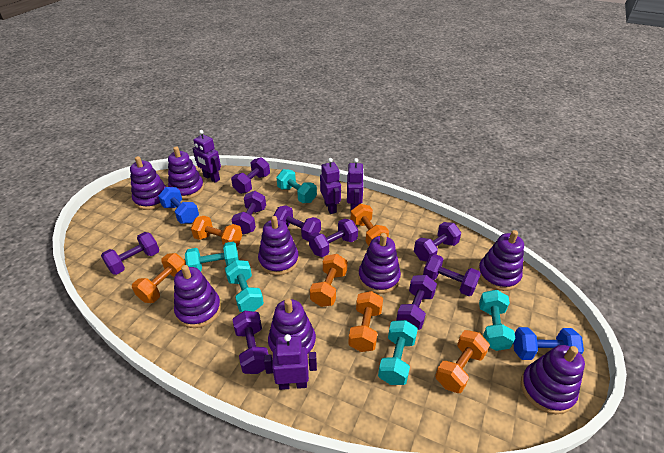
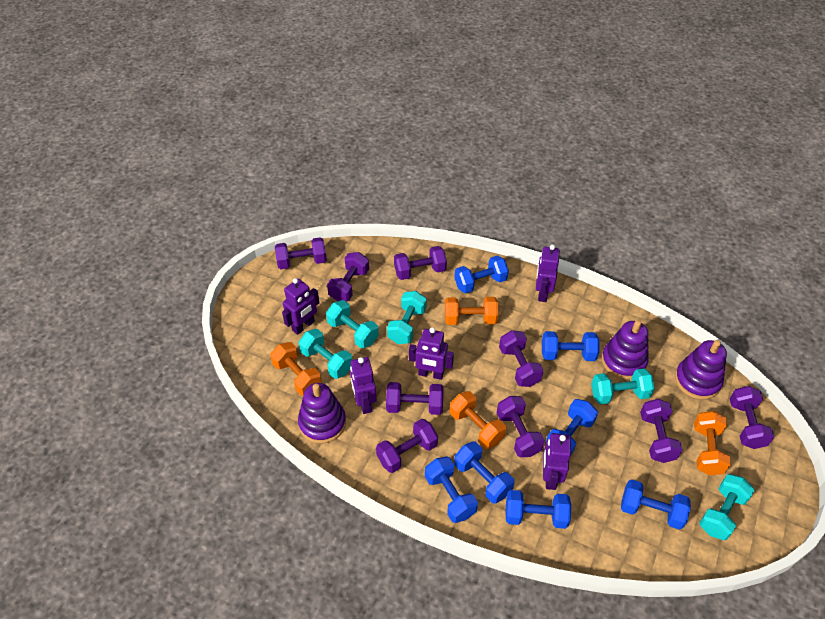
blue dumbbell: 2 -> 7
orange dumbbell: 6 -> 4
purple robot: 4 -> 5
purple stacking toy: 8 -> 3

